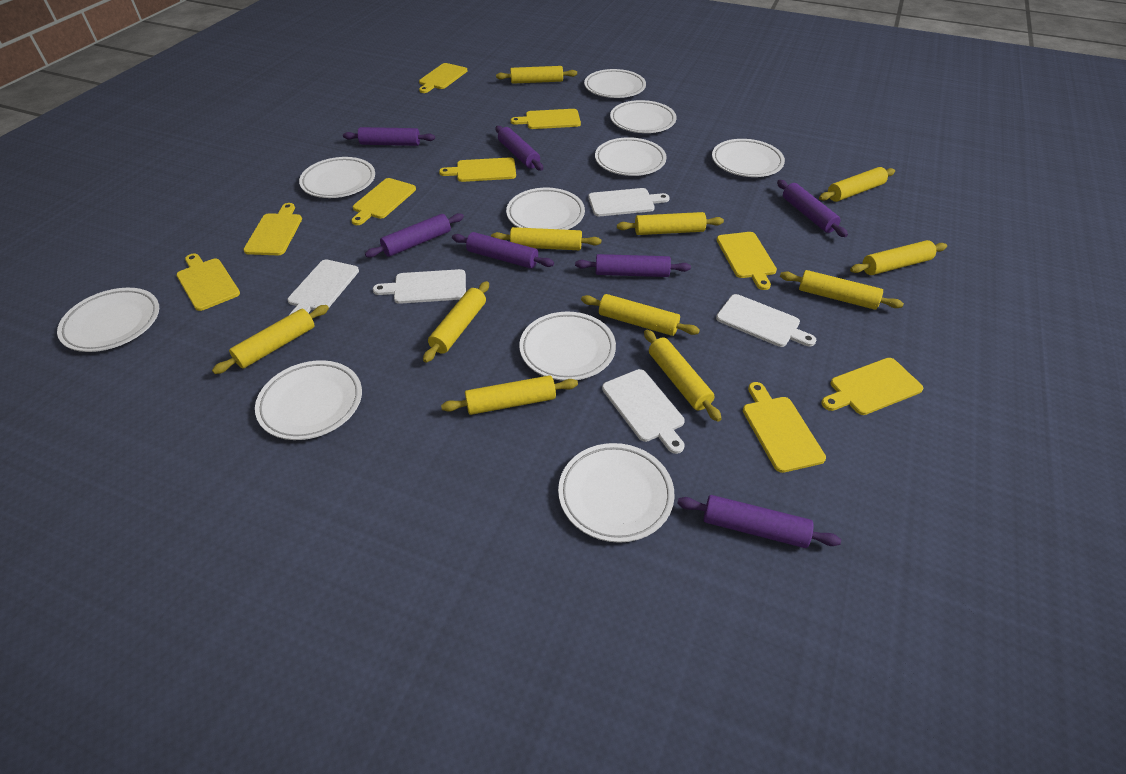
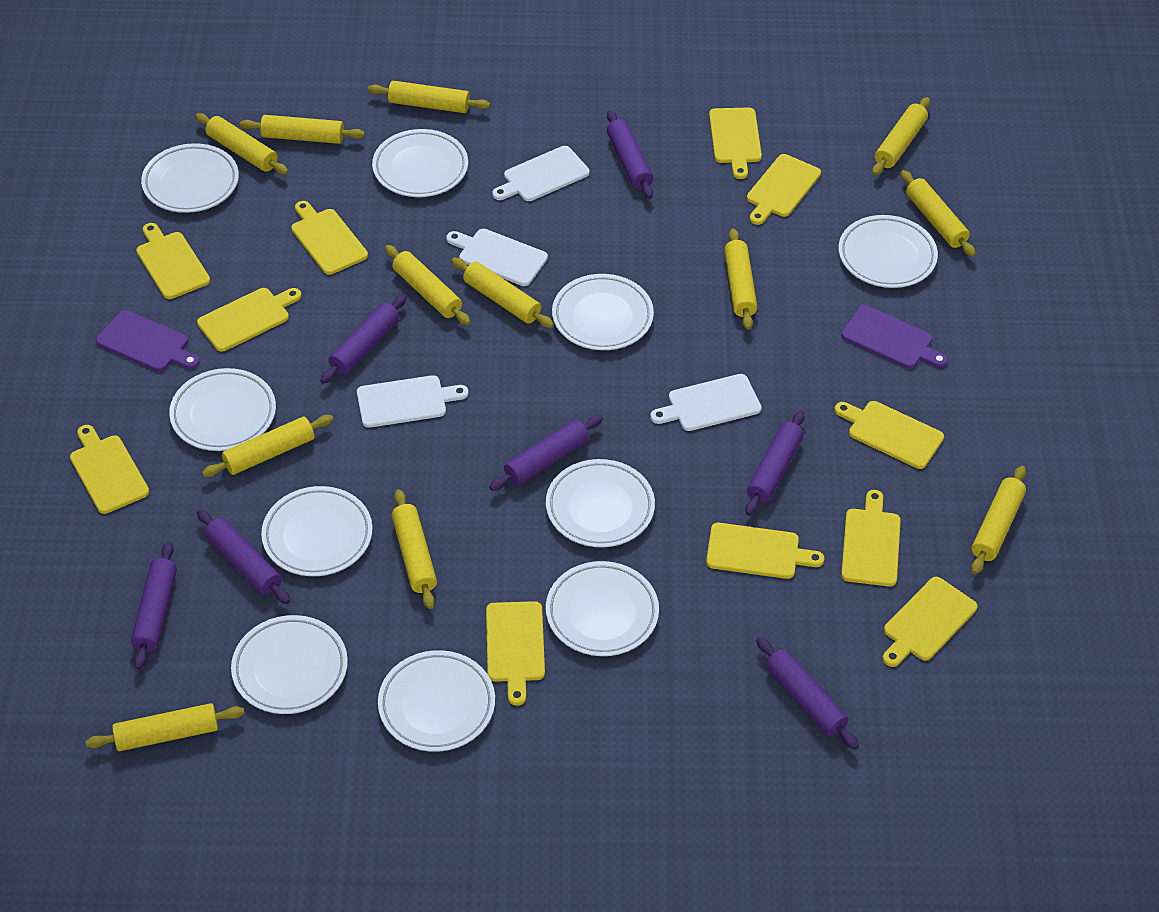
purple cutting board: 0 -> 2
white cutting board: 5 -> 4
yellow cutting board: 9 -> 11
yellow rolling pin: 11 -> 12

